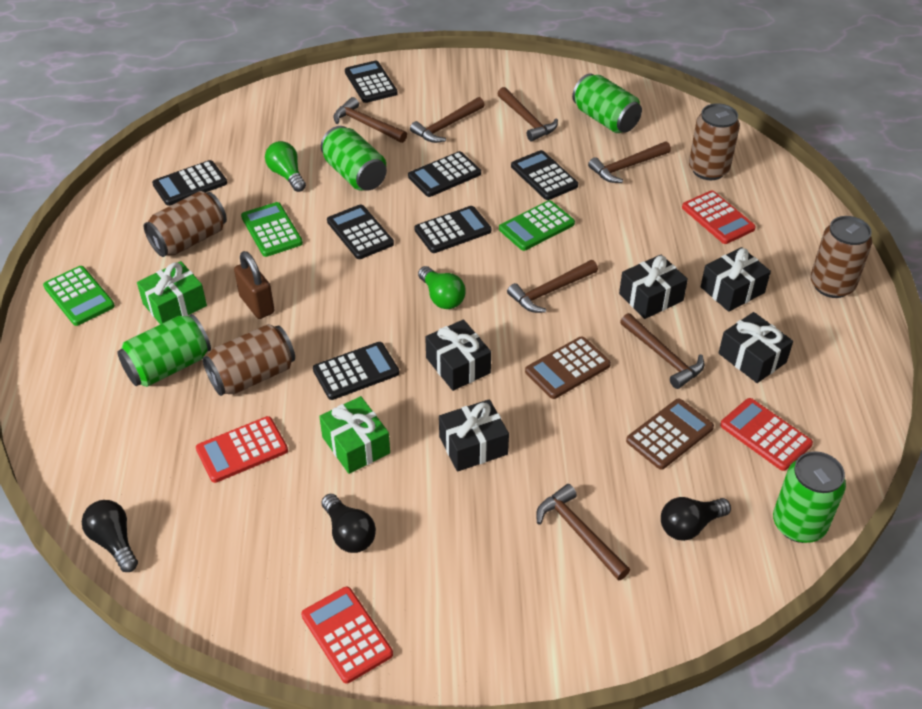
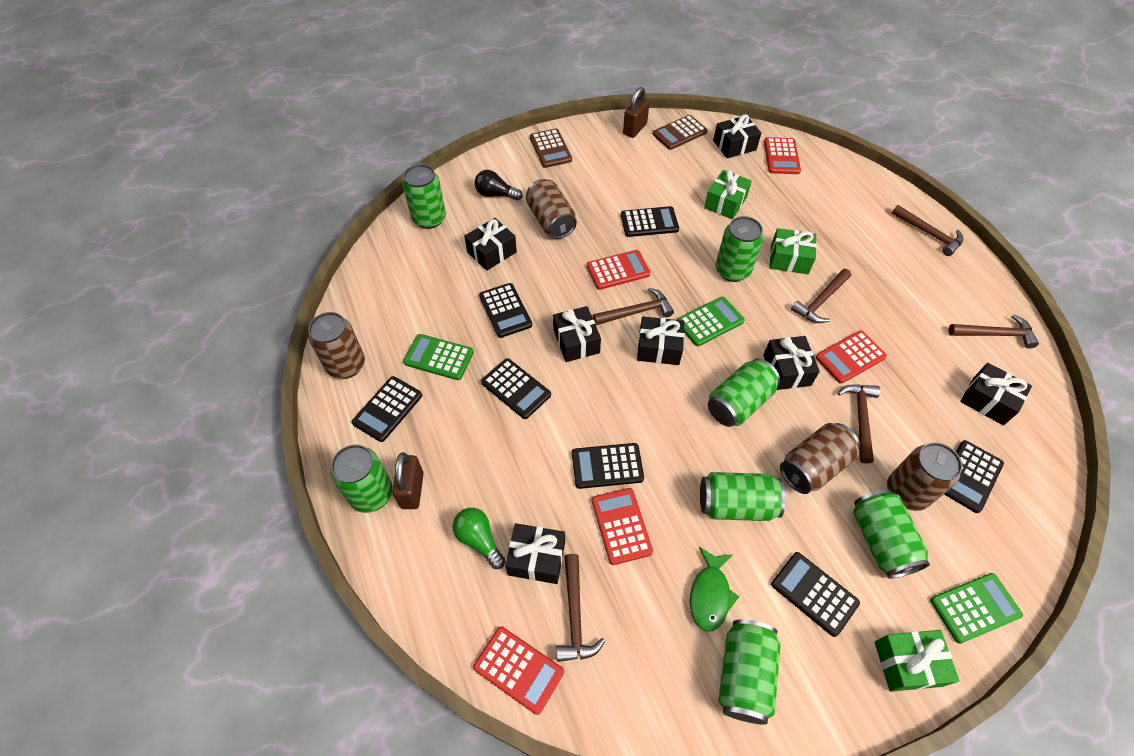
black gift: 5 -> 7
black light bulb: 3 -> 1
brown hammer: 7 -> 6
brown padlock: 1 -> 2
green can: 4 -> 7
green fish: 0 -> 1
green gift: 2 -> 3
green light bulb: 2 -> 1
red calculator: 4 -> 5

